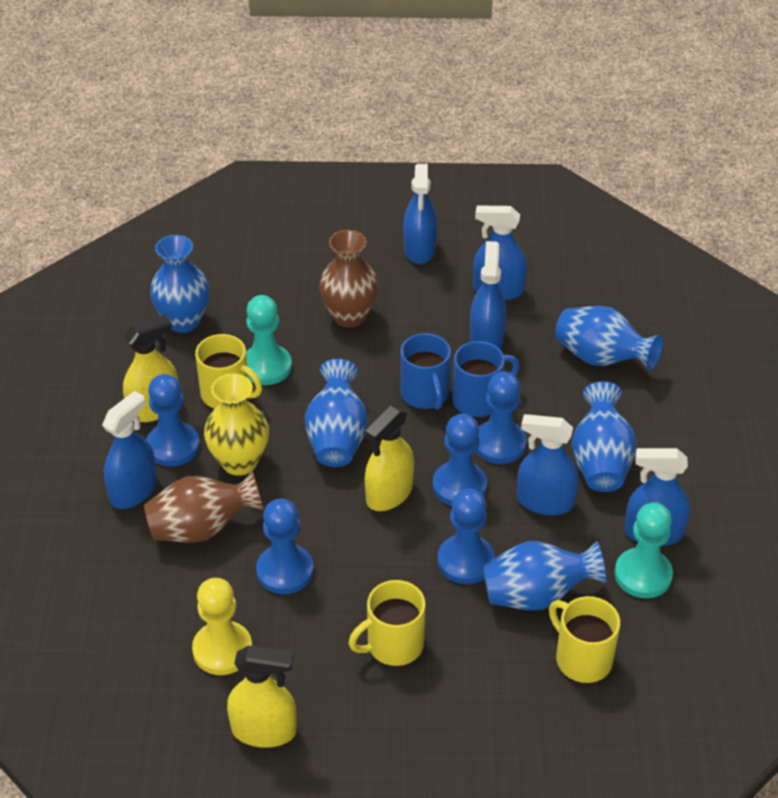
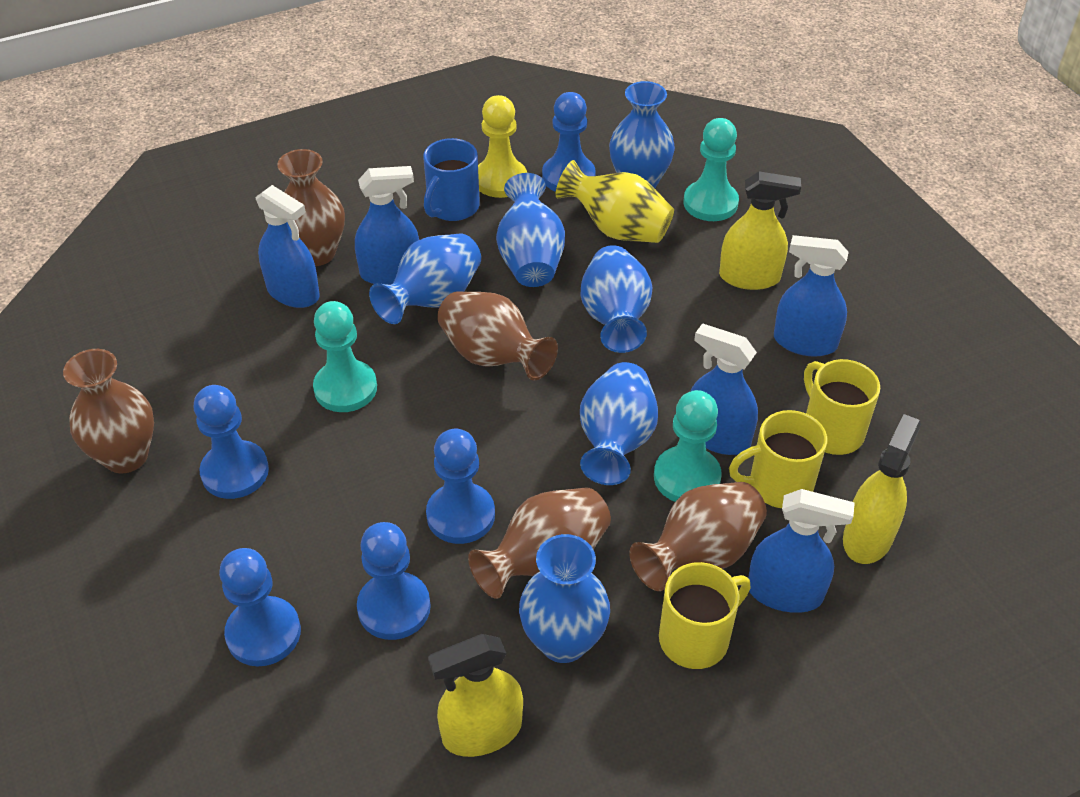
blue mug: 2 -> 1
blue spray bottle: 6 -> 5
blue vase: 5 -> 6
brown vase: 2 -> 5
turquoise pawn: 2 -> 3

